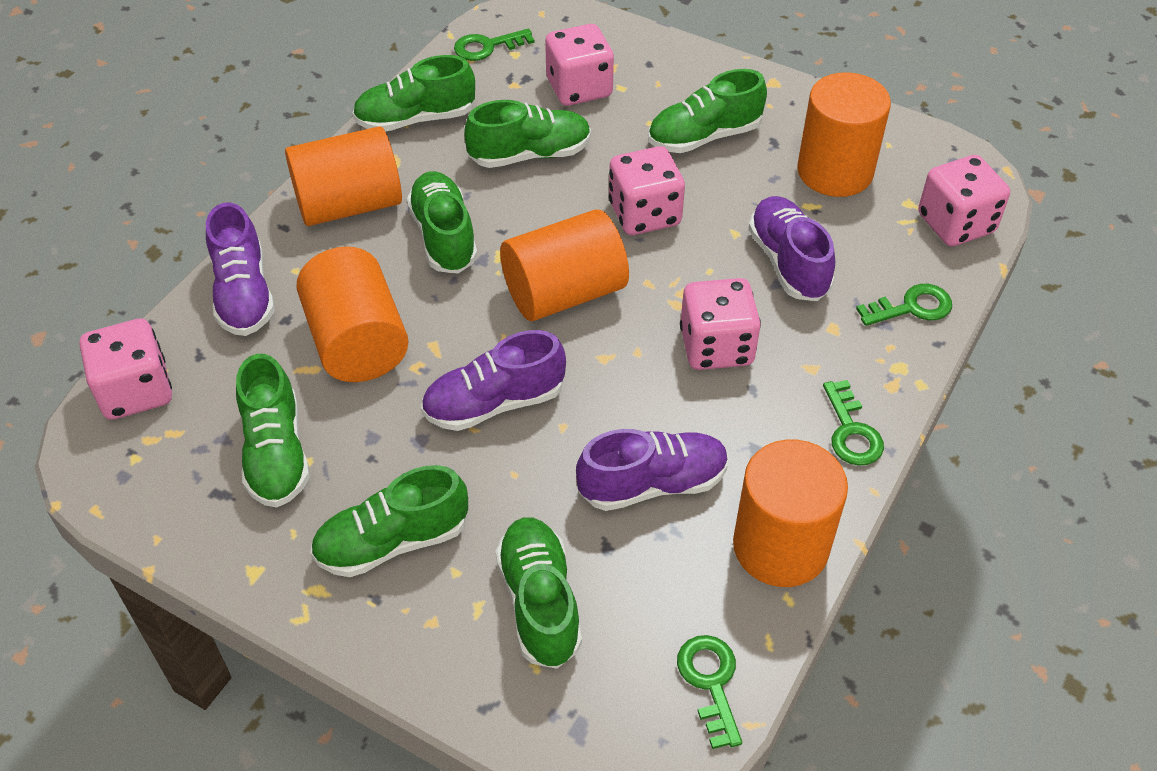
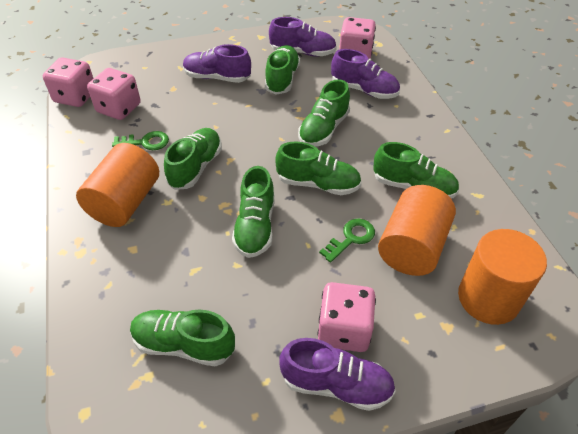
green key: 4 -> 2
orange cylinder: 5 -> 3
pink dice: 5 -> 4

